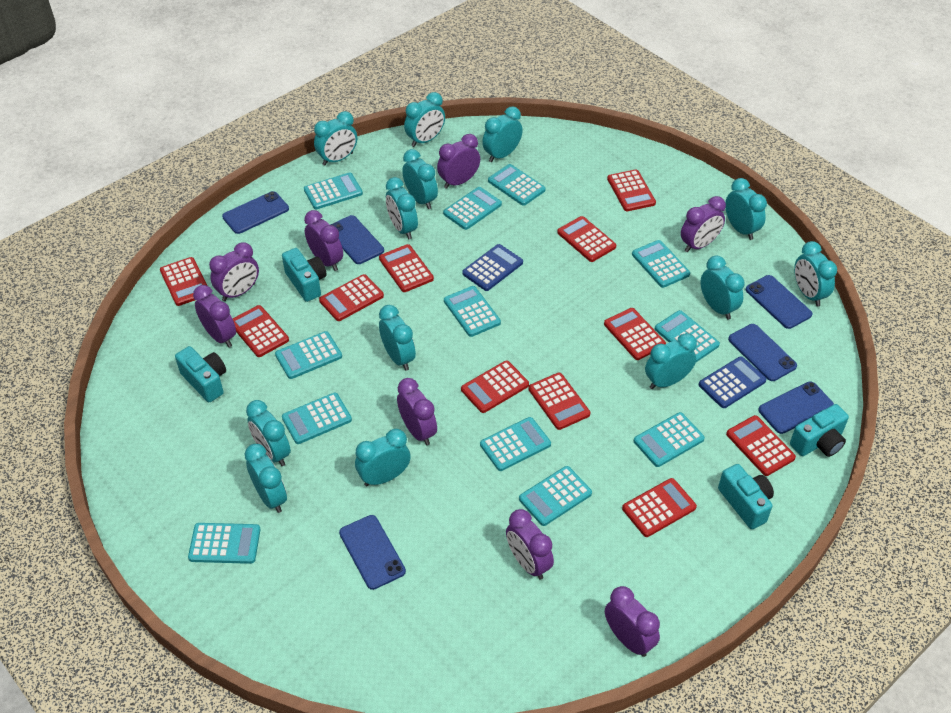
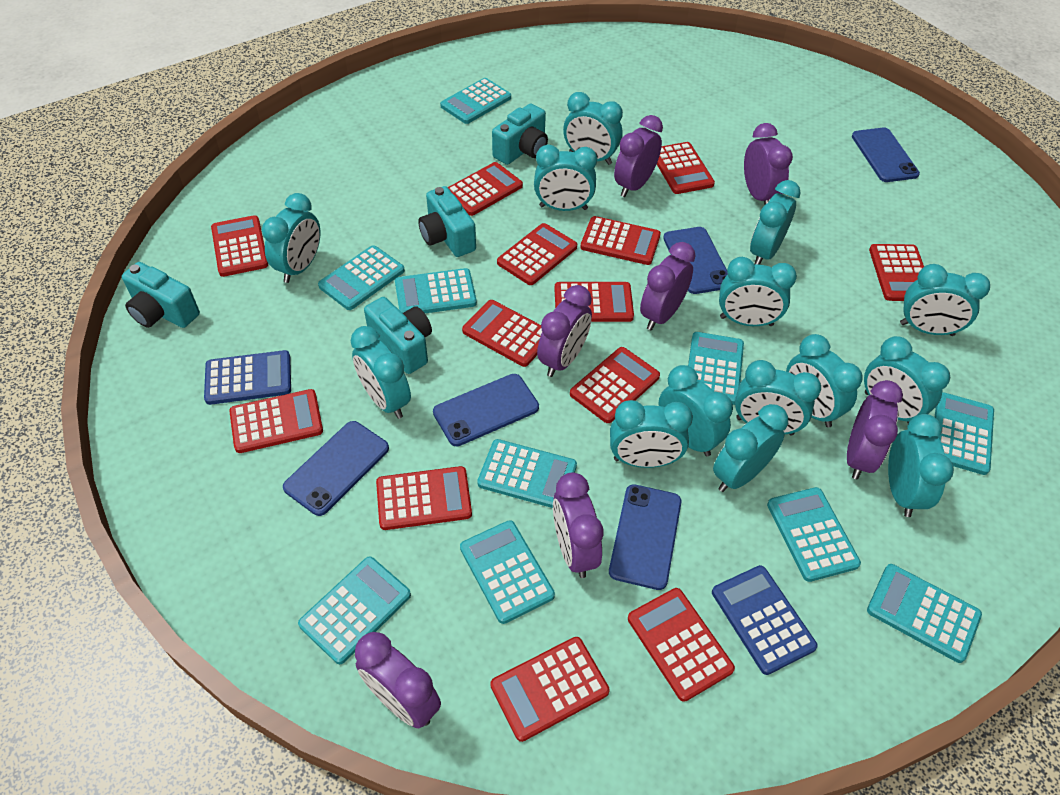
blue phone: 6 -> 5
purple clock: 8 -> 7
red calculator: 11 -> 13
turquoise calculator: 12 -> 10
turquoise clock: 13 -> 14

